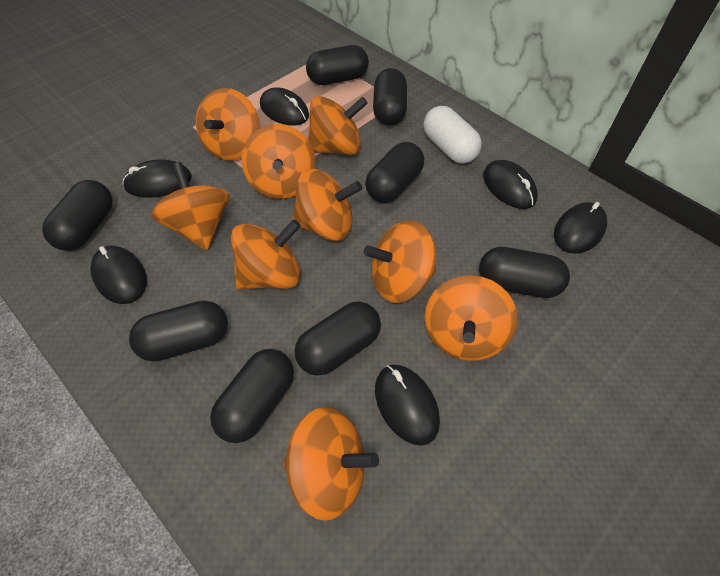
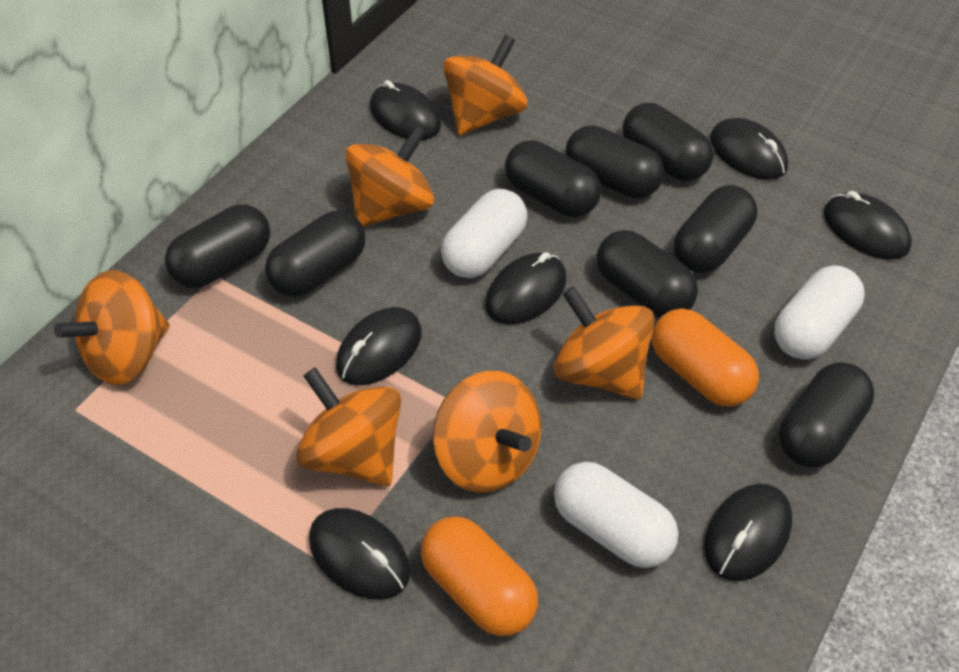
black mouse: 6 -> 7
orange capsule: 0 -> 2
orange spinning top: 9 -> 6
white capsule: 1 -> 3

